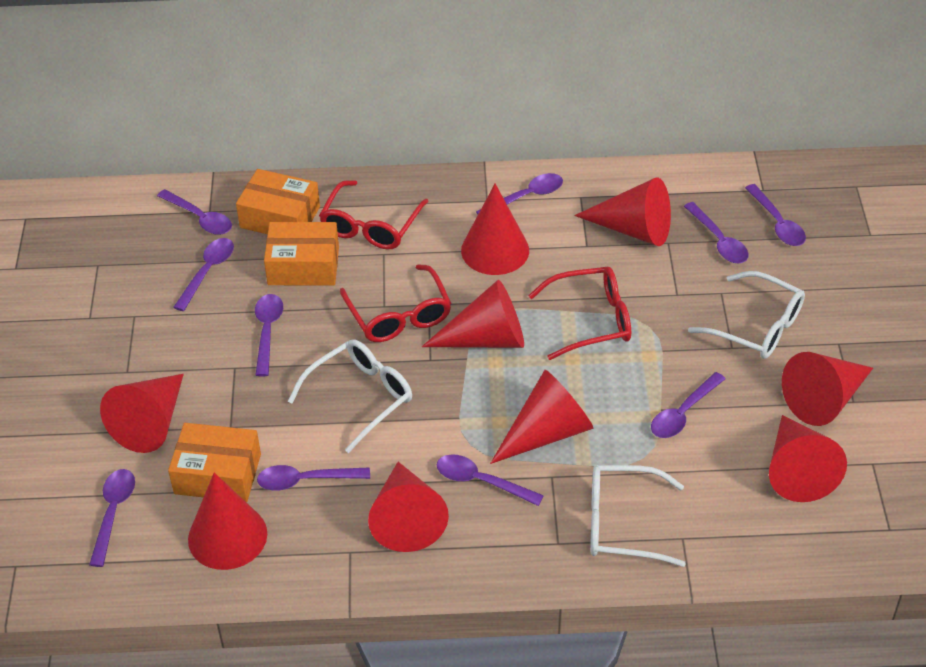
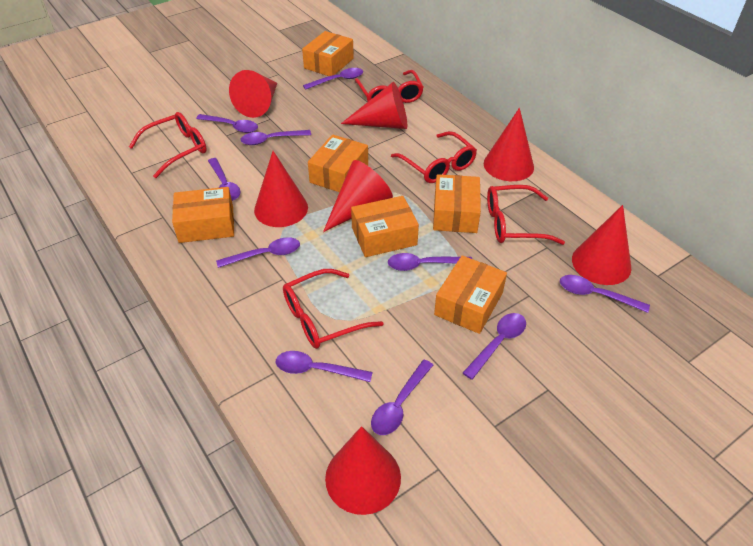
orange box: 3 -> 6
red cone: 9 -> 7
red glasses: 3 -> 5
white glasses: 3 -> 0

